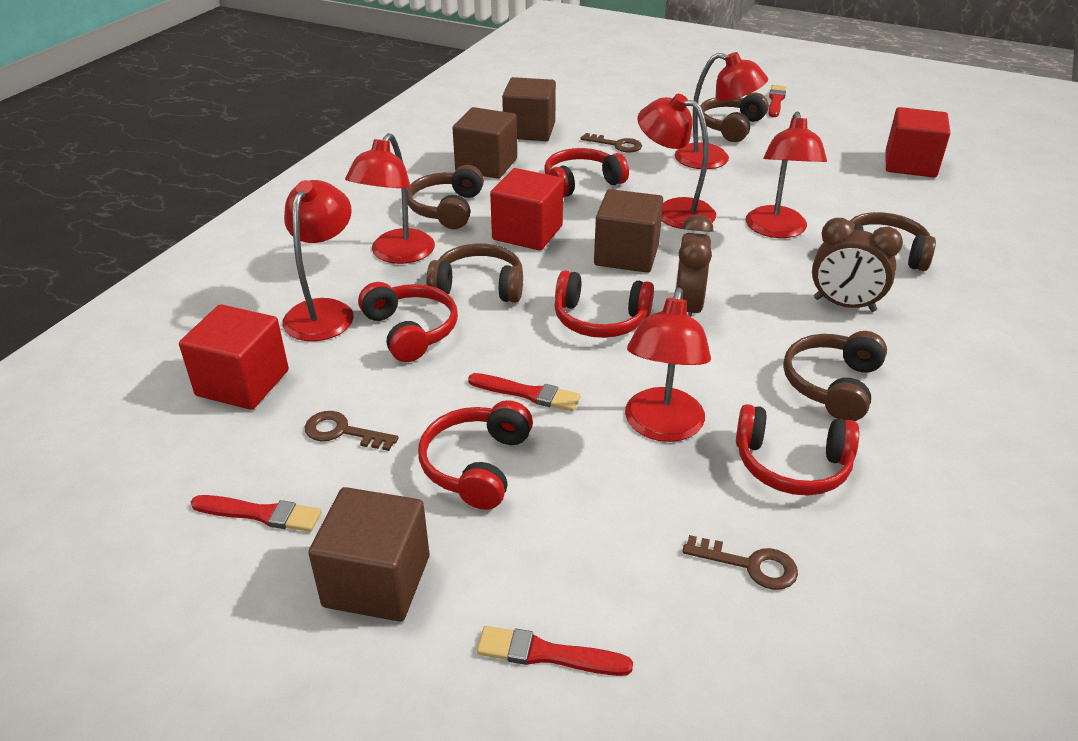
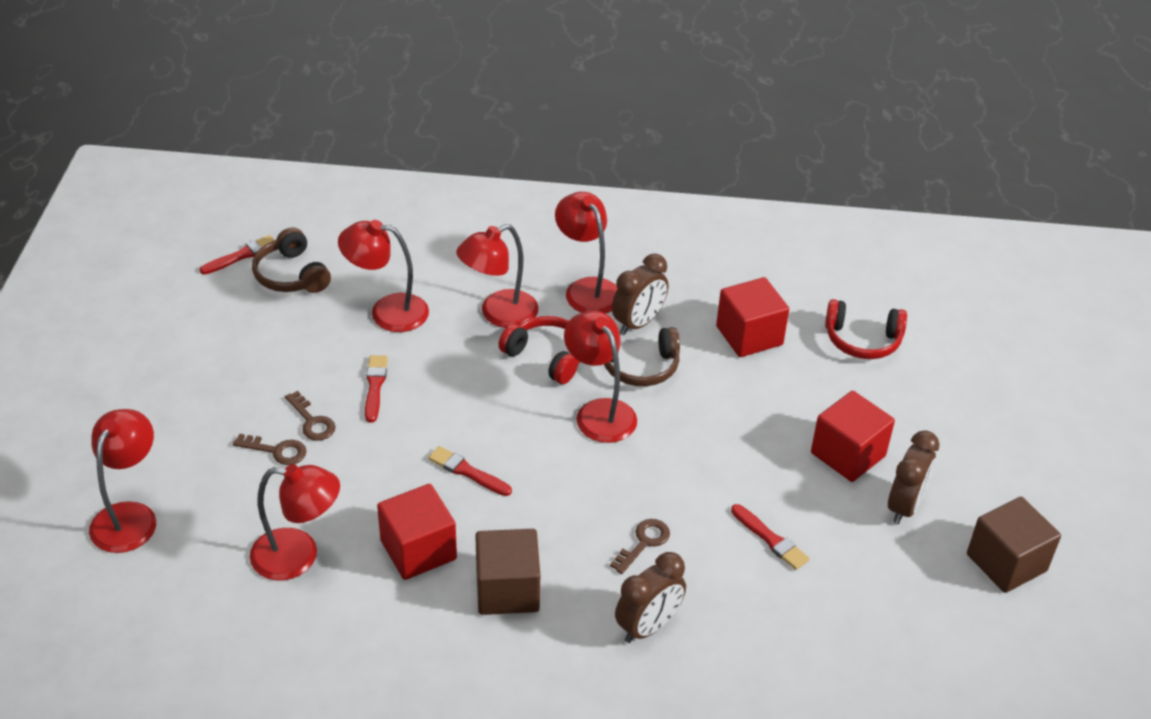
brown clock: 2 -> 3
brown cube: 4 -> 2
brown headphones: 5 -> 2
red headphones: 5 -> 2

